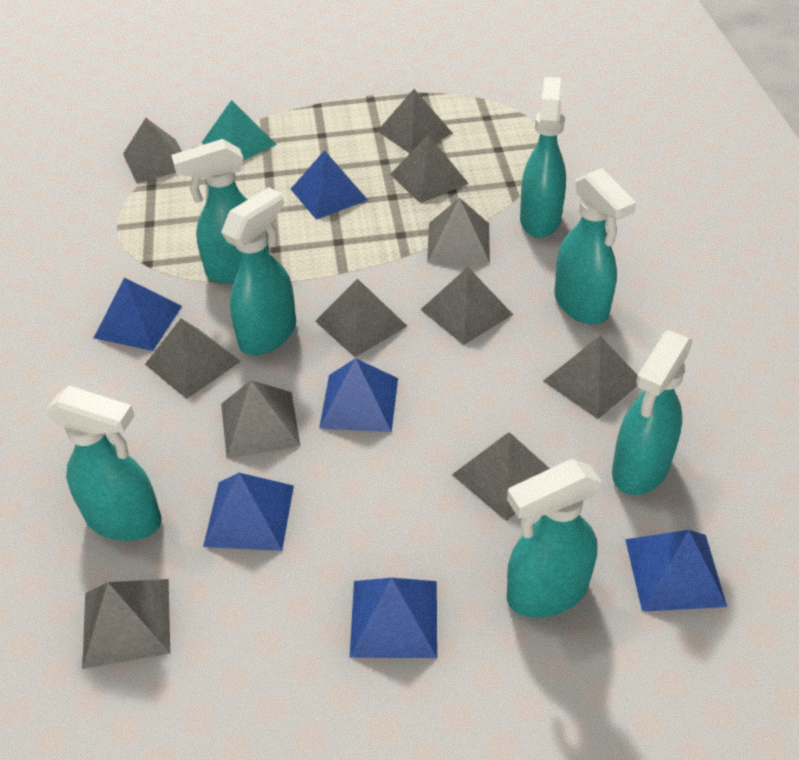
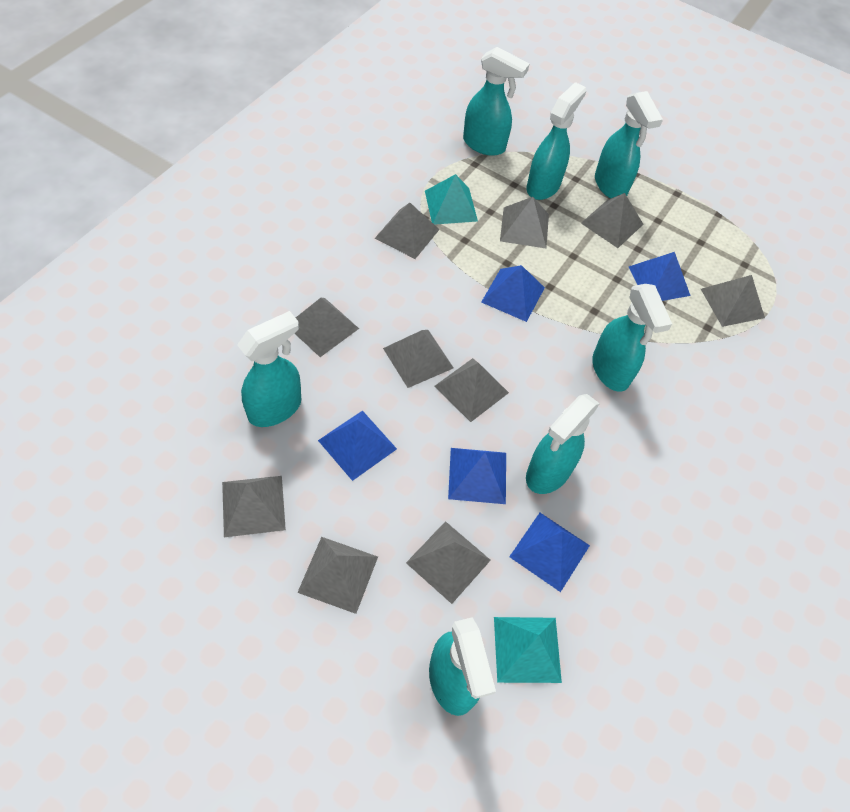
blue pyramid: 6 -> 5
grey pyramid: 11 -> 10
turquoise pyramid: 1 -> 2

